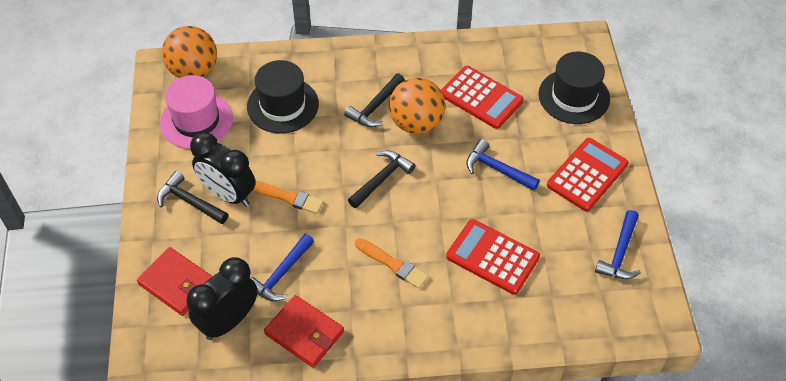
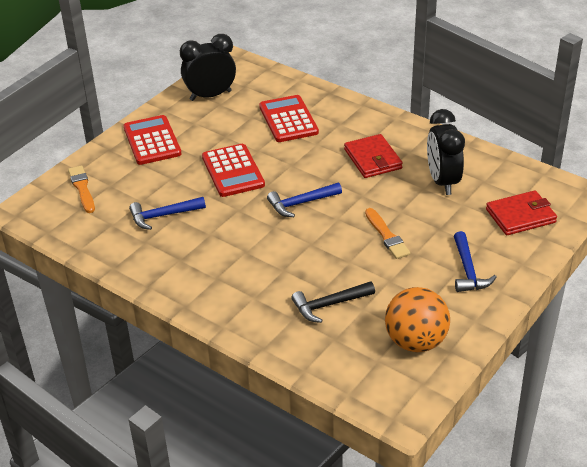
black hammer: 3 -> 1
black hat: 2 -> 0
orange ball: 2 -> 1
pink hat: 1 -> 0

